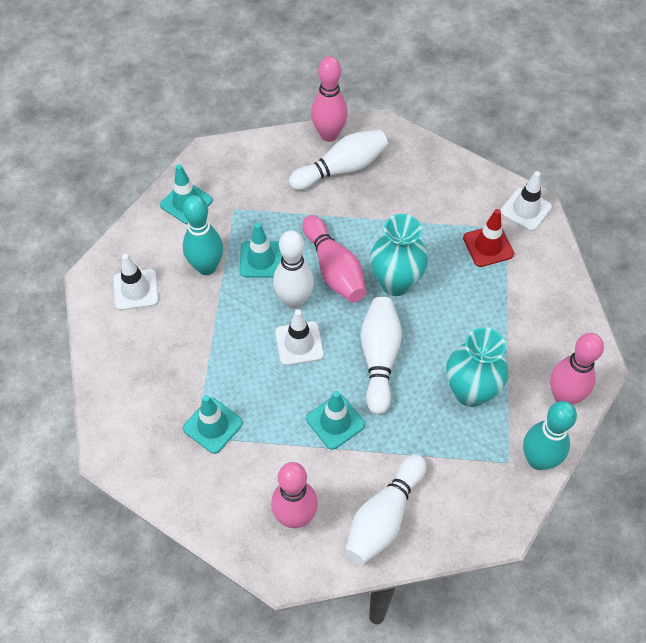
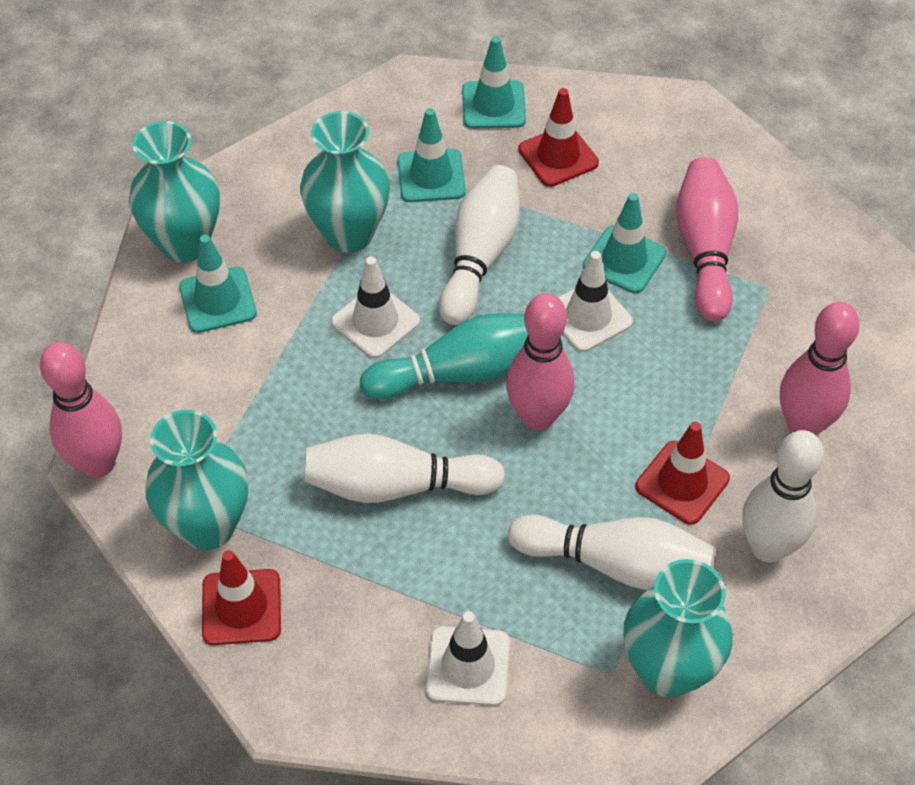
red traffic cone: 1 -> 3
turquoise bowling pin: 2 -> 1
turquoise vase: 2 -> 4

